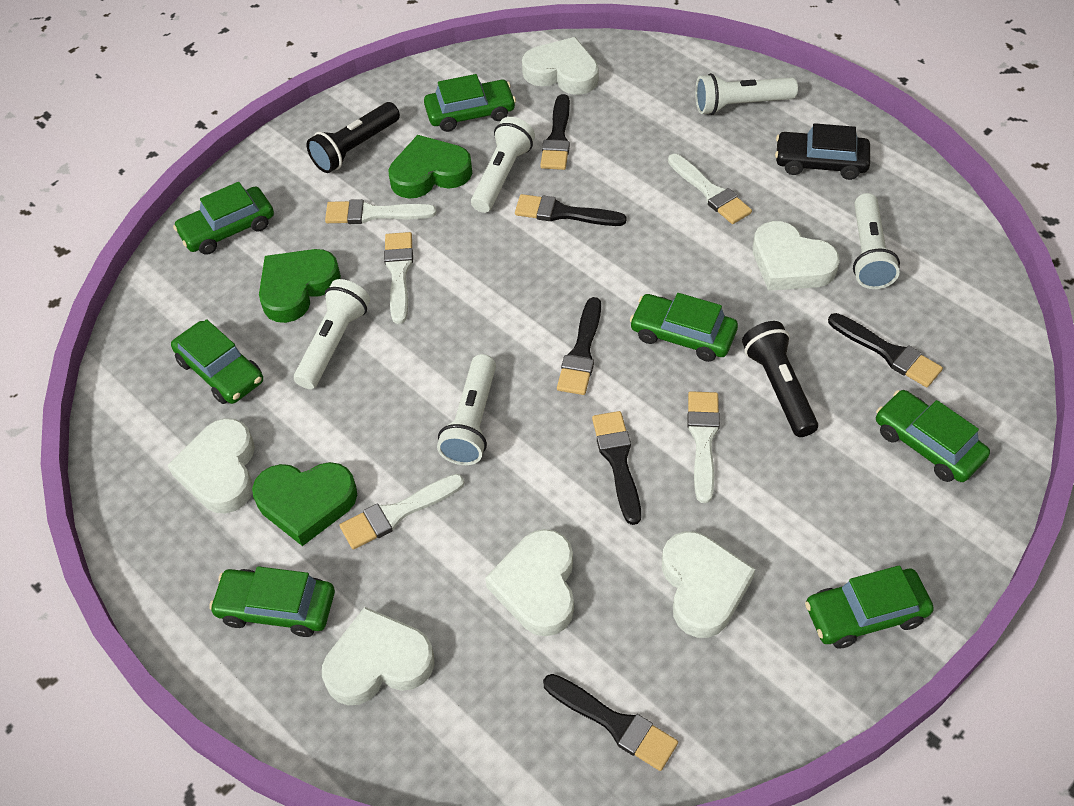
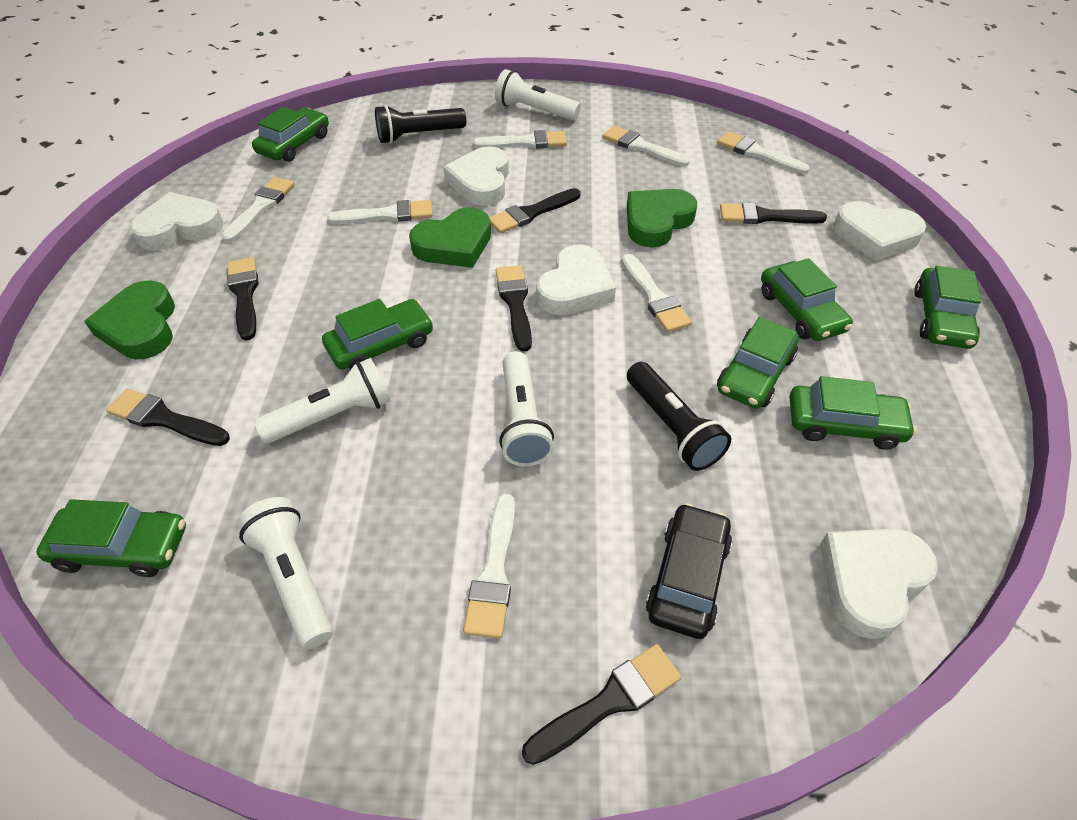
white brush: 5 -> 7
white flashlight: 5 -> 4
white heart: 6 -> 5

